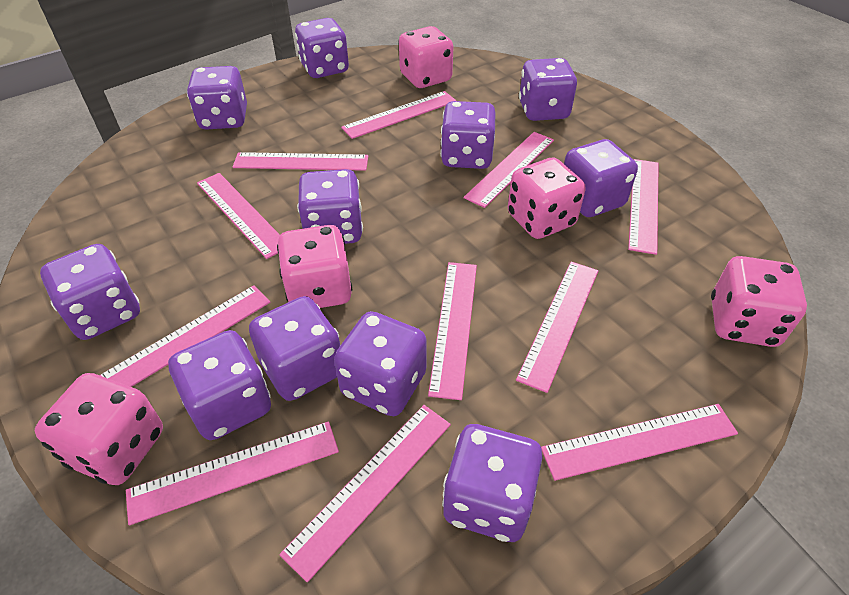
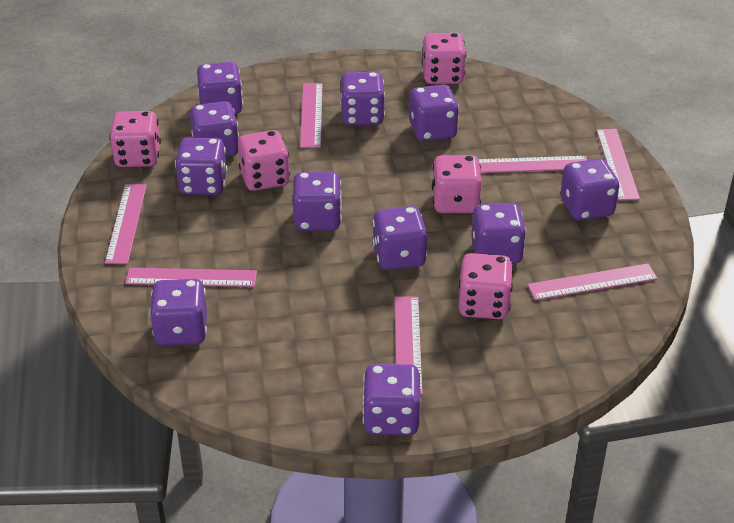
pink ruler: 11 -> 7

